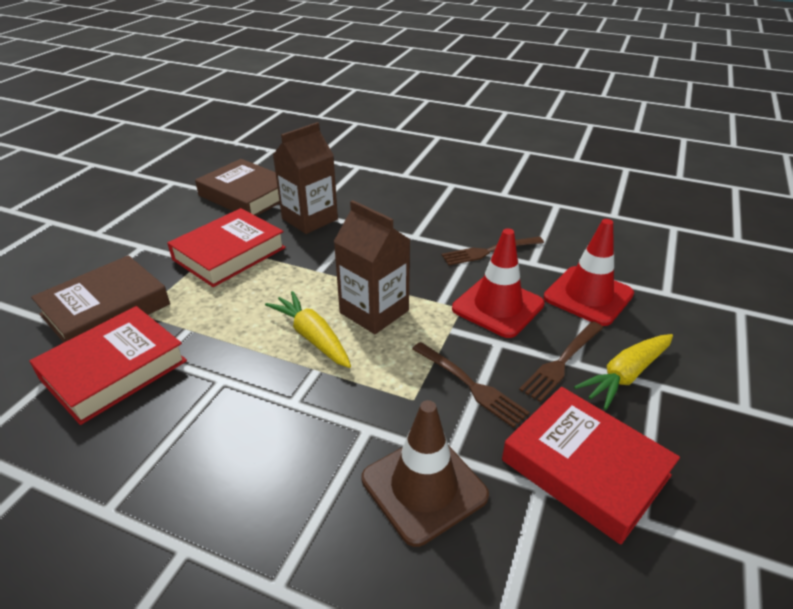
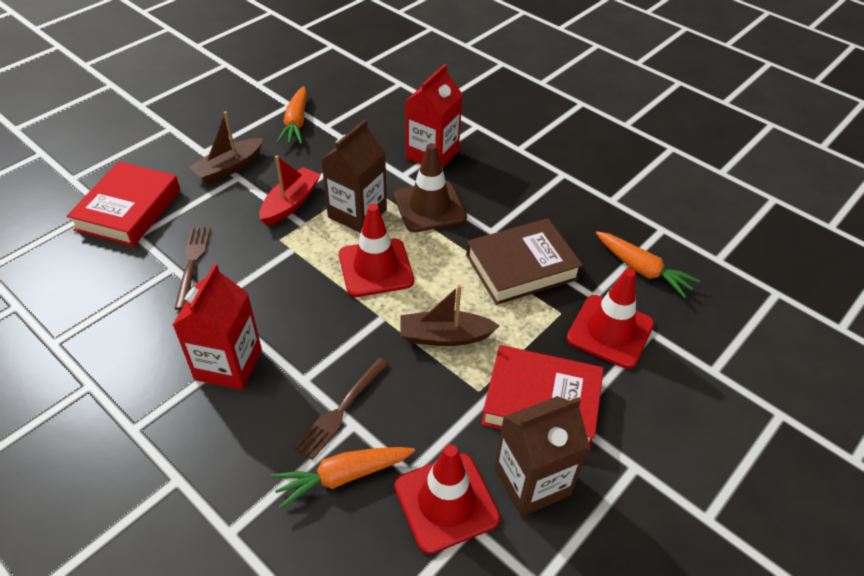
brown boat: 0 -> 2
brown book: 2 -> 1
brown fork: 3 -> 2
orange carrot: 0 -> 3
red boat: 0 -> 1
red book: 3 -> 2
red carton: 0 -> 2
red traffic cone: 2 -> 3
yellow carrot: 2 -> 0

